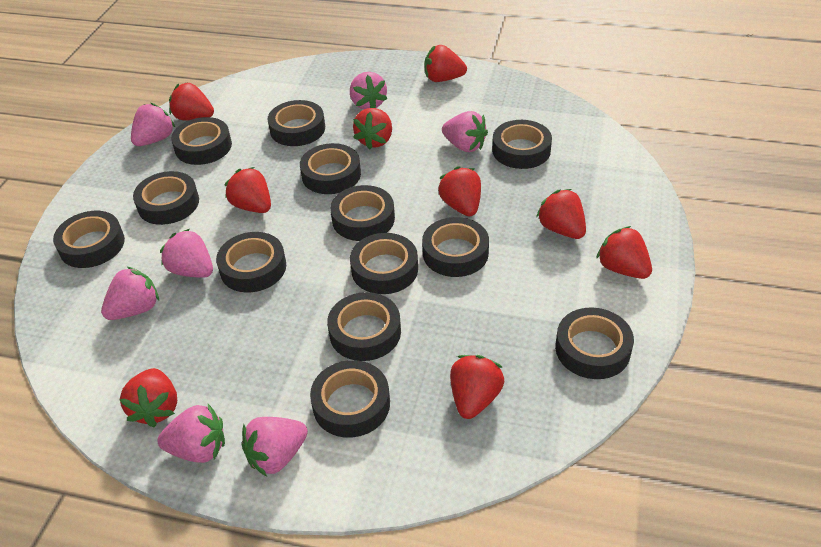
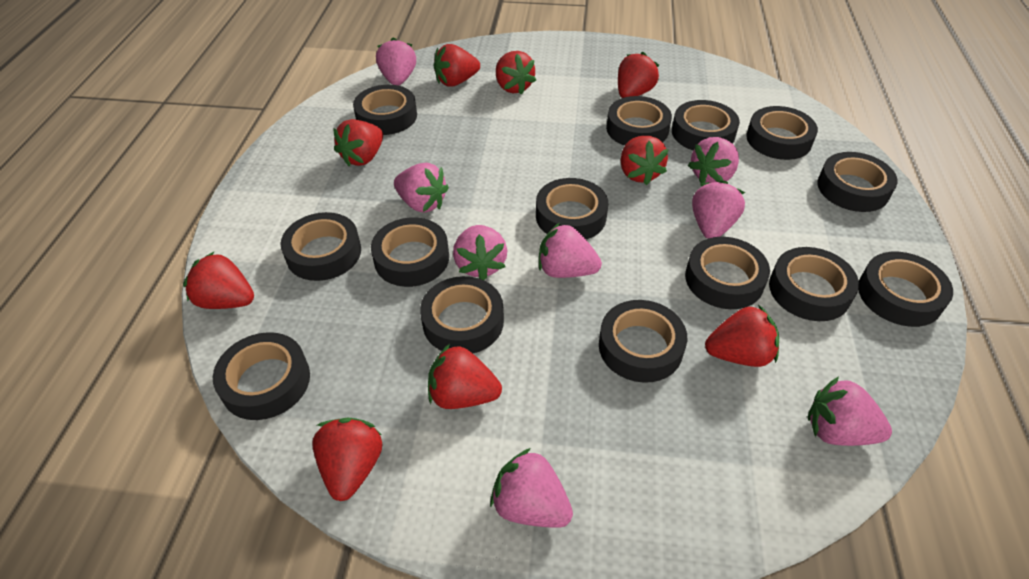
black tape: 13 -> 14
pink strawberry: 7 -> 8

